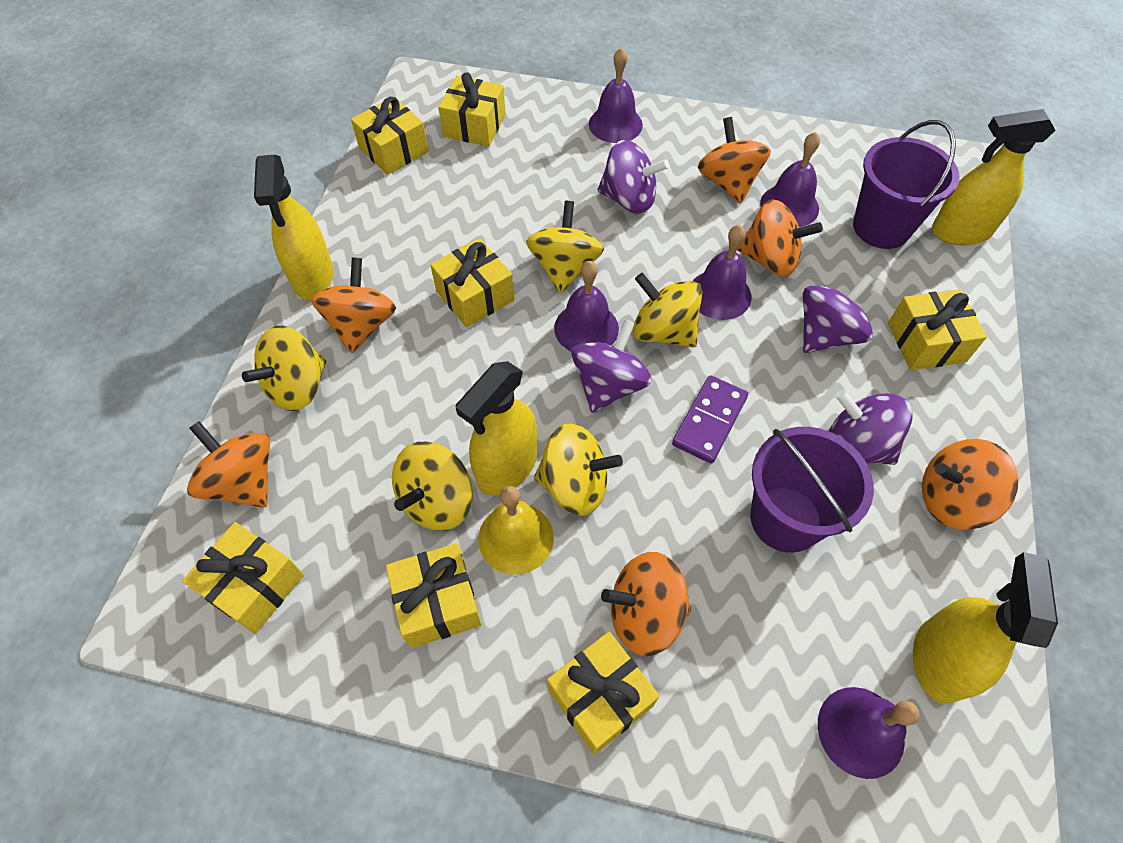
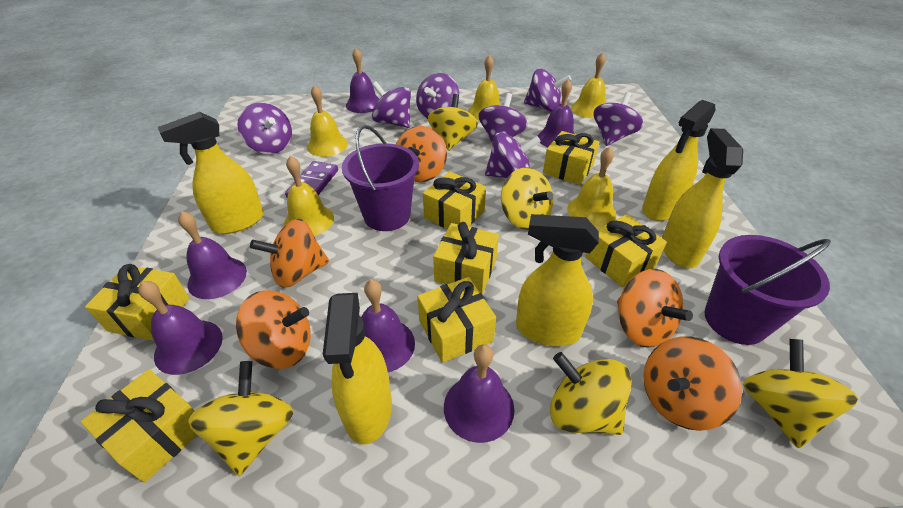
orange spinning top: 6 -> 5
purple bell: 5 -> 6
purple spinning top: 4 -> 7
yellow bell: 1 -> 5
yellow spray bottle: 4 -> 5

